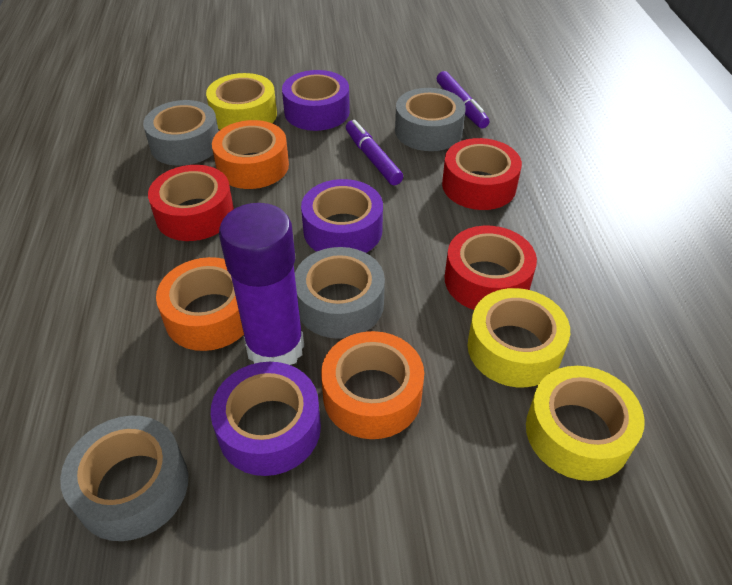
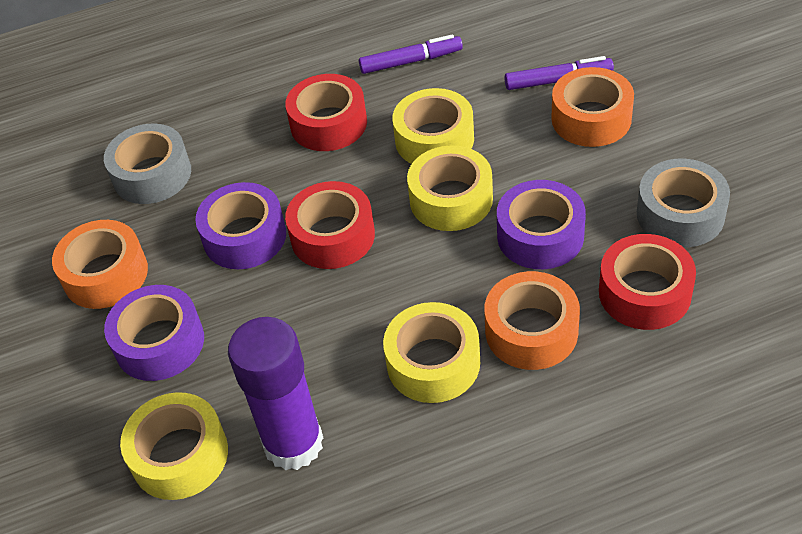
grey tape: 4 -> 2
yellow tape: 3 -> 4

